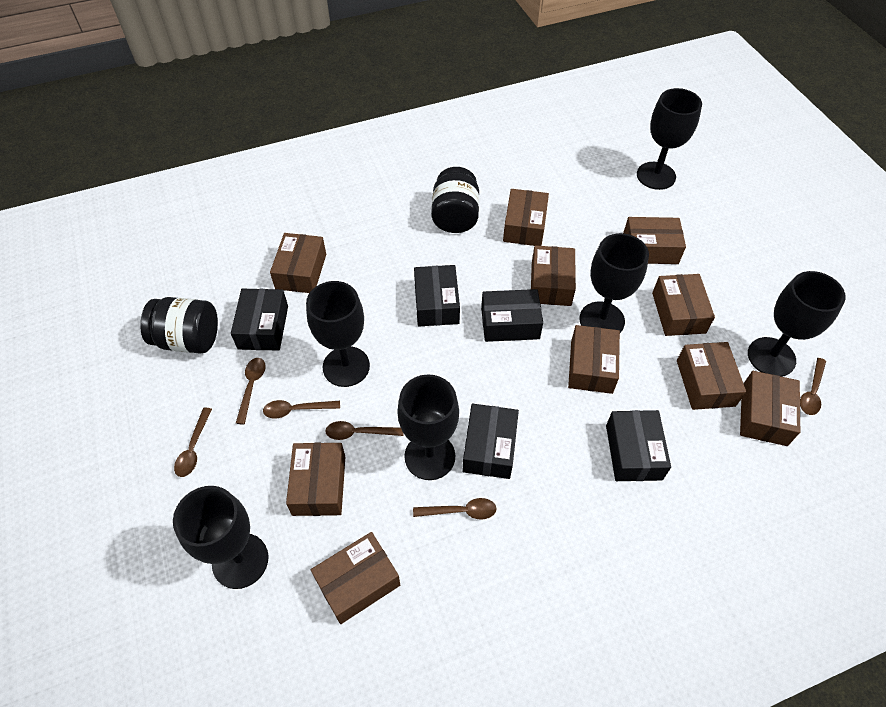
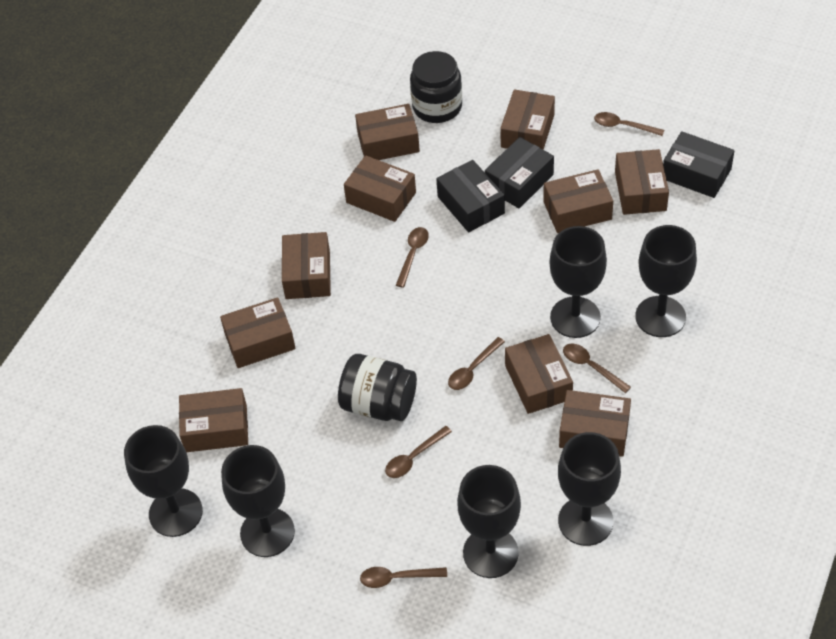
black box: 5 -> 3

